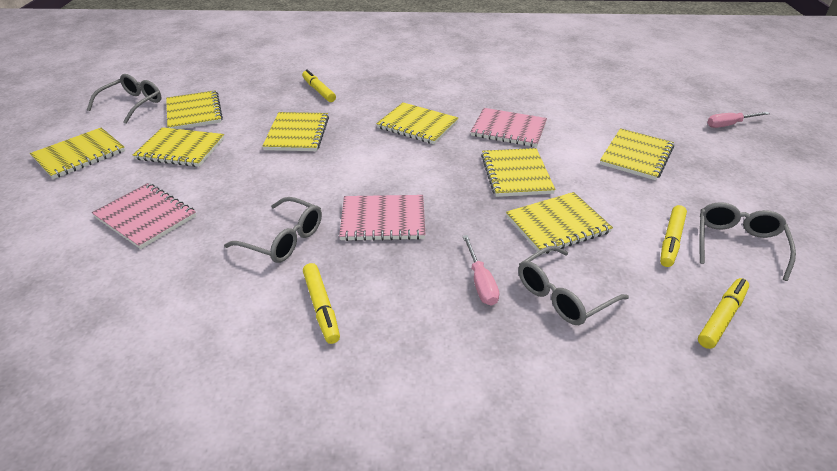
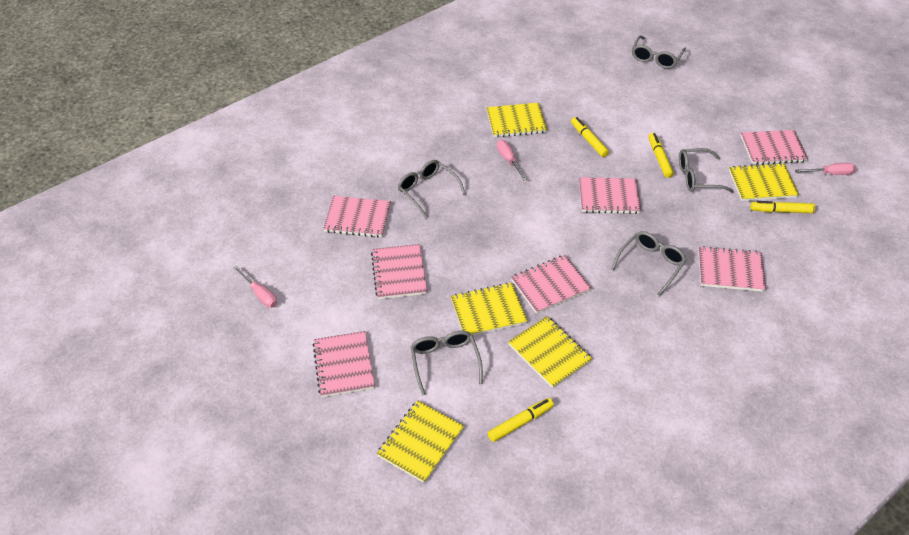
grey glasses: 4 -> 5
pink notebook: 3 -> 7
pink screwdriver: 2 -> 3
yellow notebook: 8 -> 5

